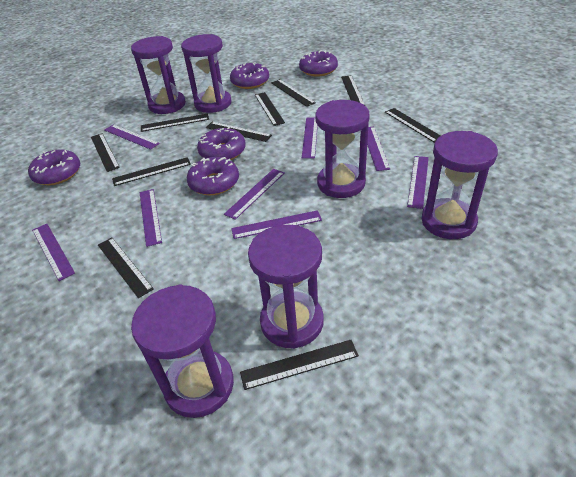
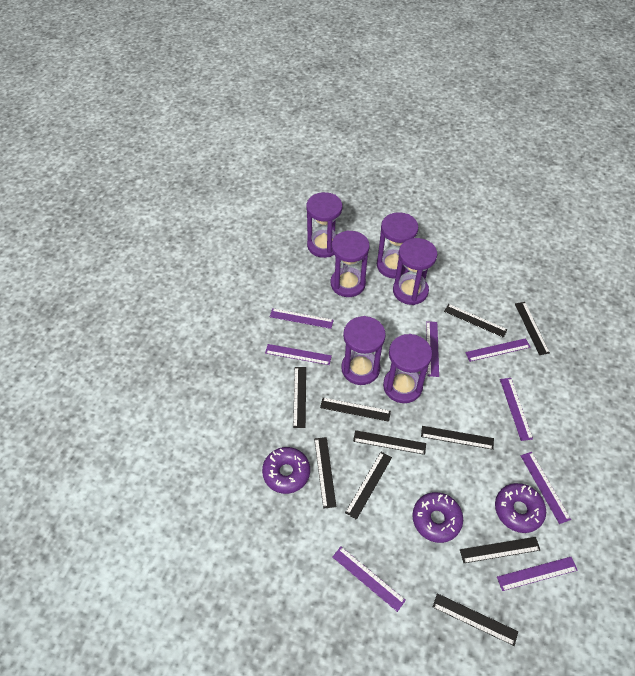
purple donut: 5 -> 3

